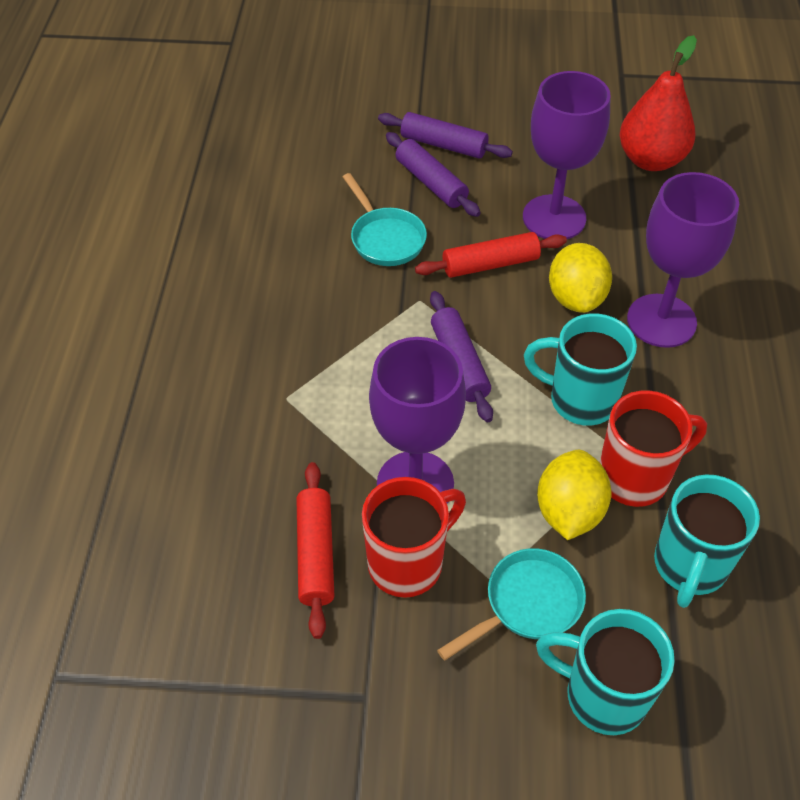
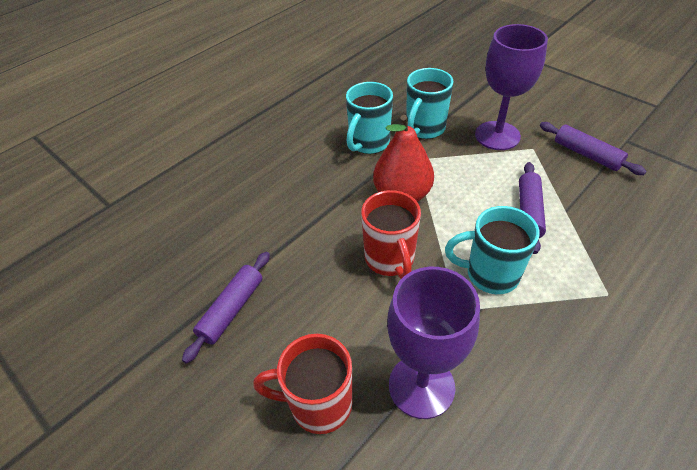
purple goblet: 3 -> 2
red rolling pin: 2 -> 0
turquoise pan: 2 -> 0
yellow lemon: 2 -> 0

